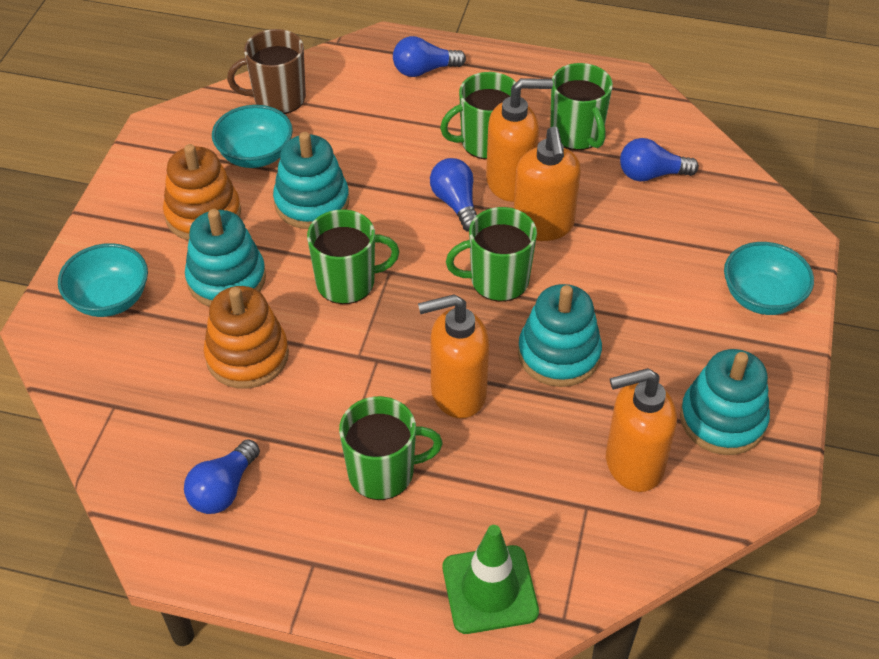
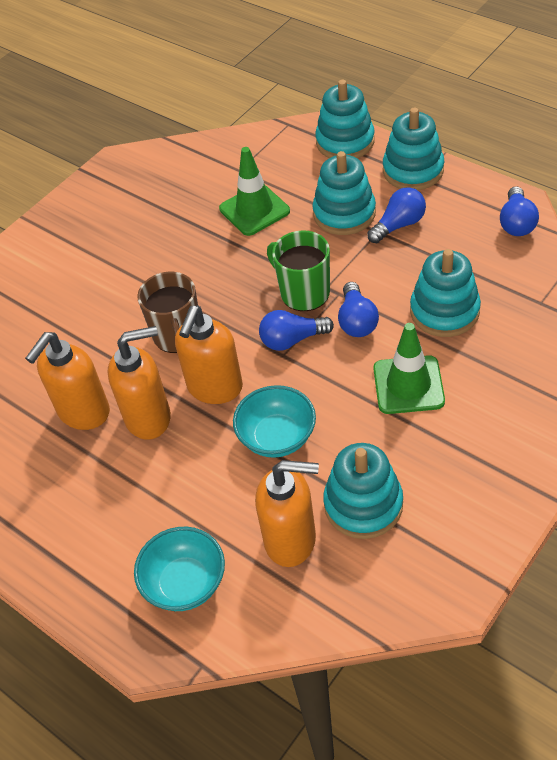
green mug: 5 -> 1
green traffic cone: 1 -> 2
orange stacking toy: 2 -> 0
turquoise bowl: 3 -> 2
turquoise stacking toy: 4 -> 5

